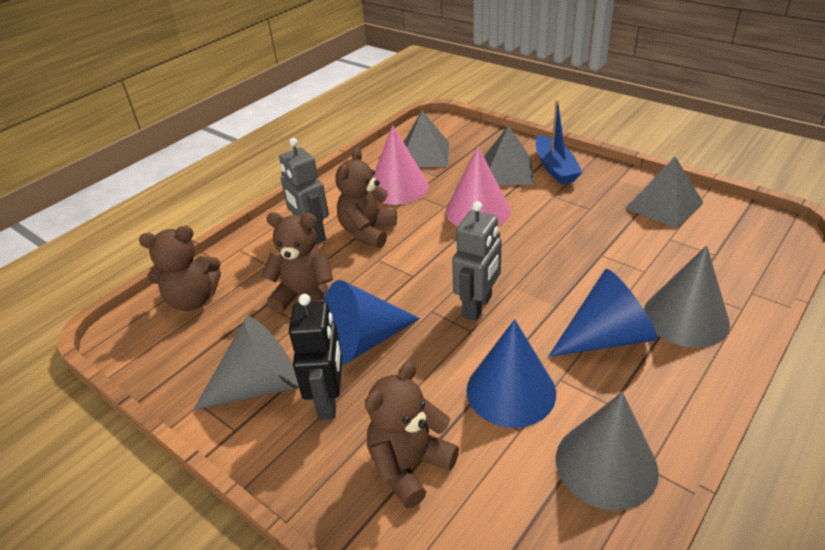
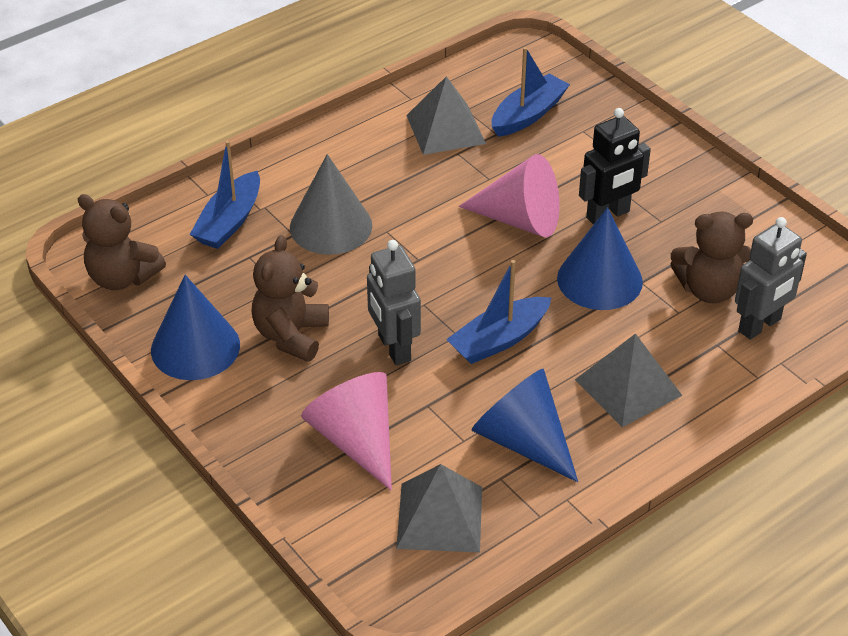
blue boat: 1 -> 3
brown teddy bear: 4 -> 3
grey cone: 3 -> 1

